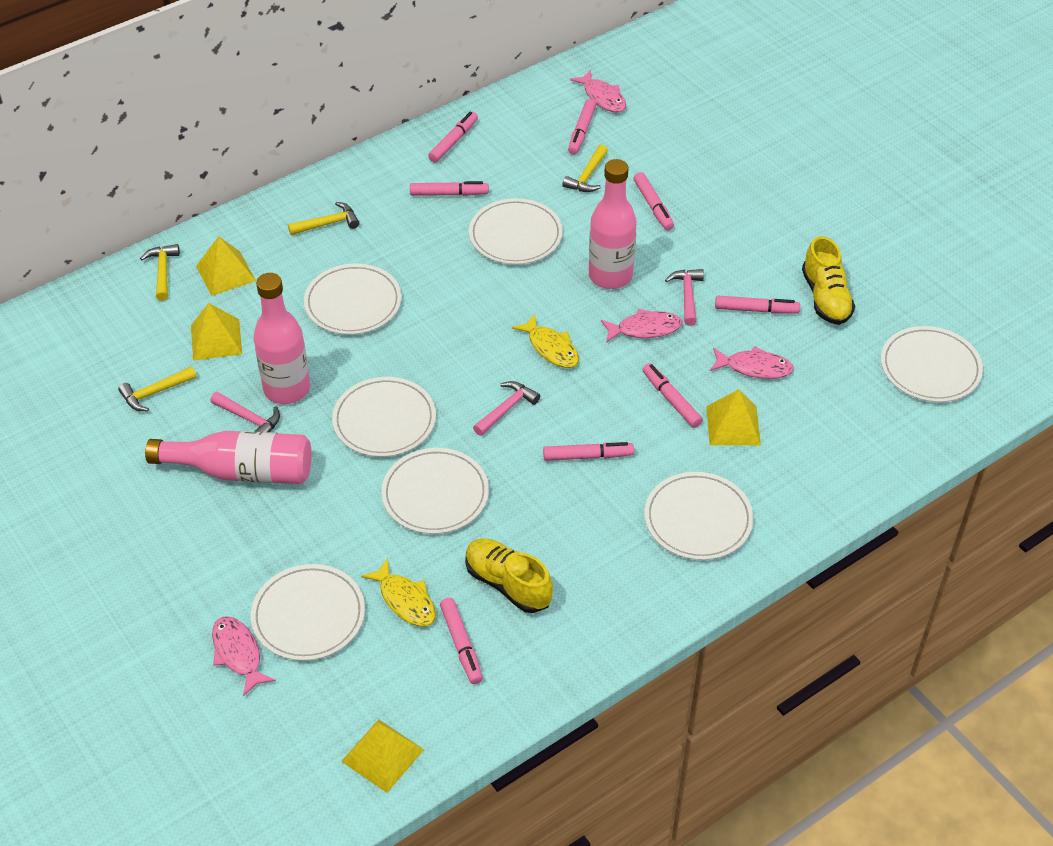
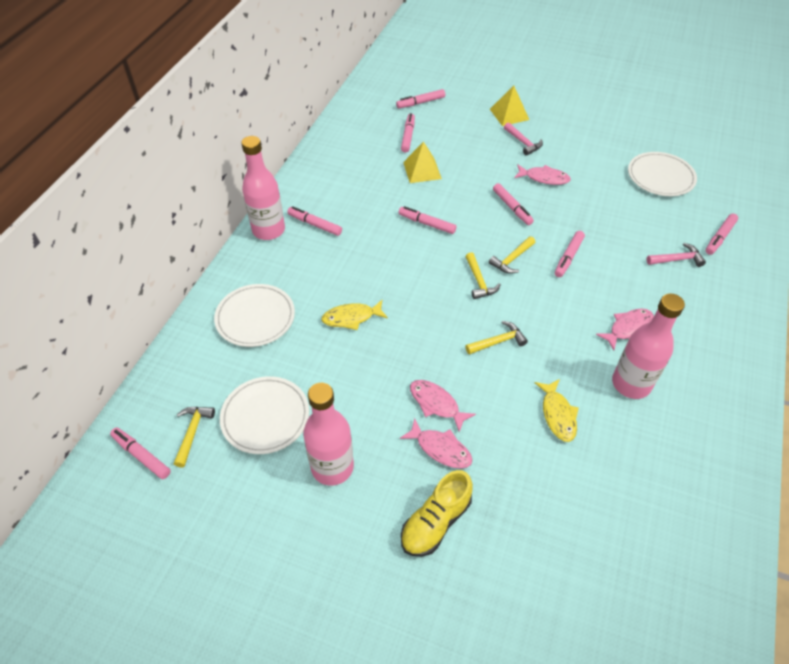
pink hammer: 3 -> 2
white plate: 7 -> 3
yellow pyramid: 4 -> 2
yellow shoe: 2 -> 1

